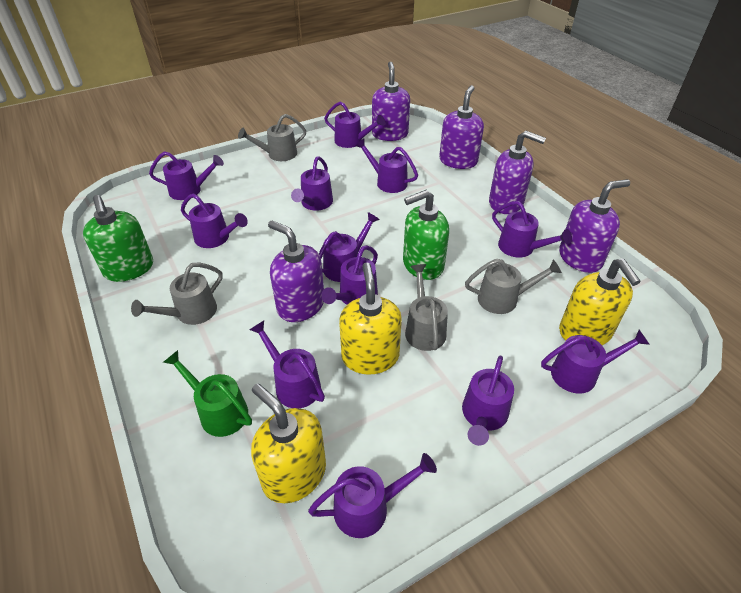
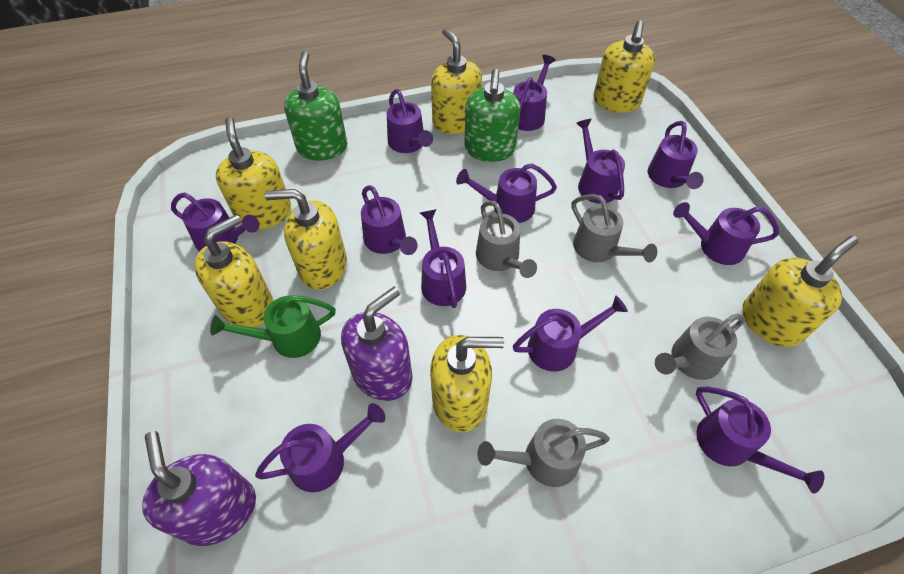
purple soap dispenser: 5 -> 2
yellow soap dispenser: 3 -> 7

